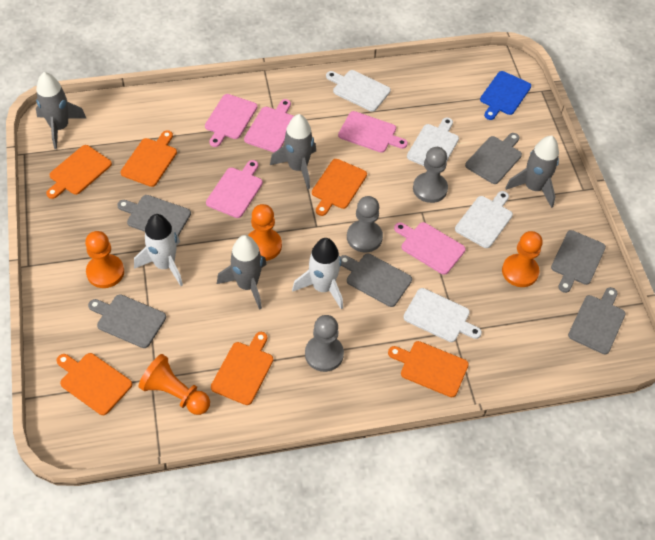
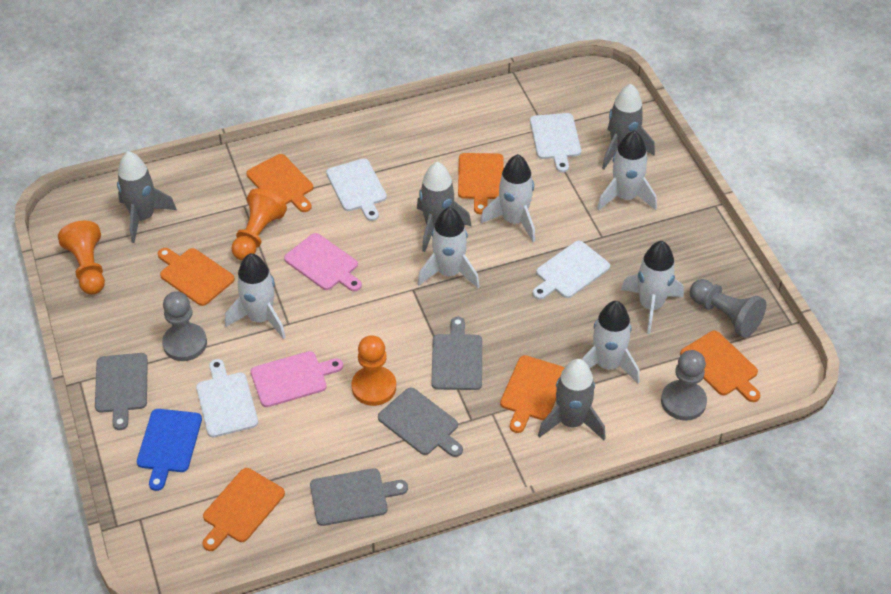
grey cutting board: 6 -> 4
orange pawn: 4 -> 3
pink cutting board: 5 -> 2
white rocket: 2 -> 6

